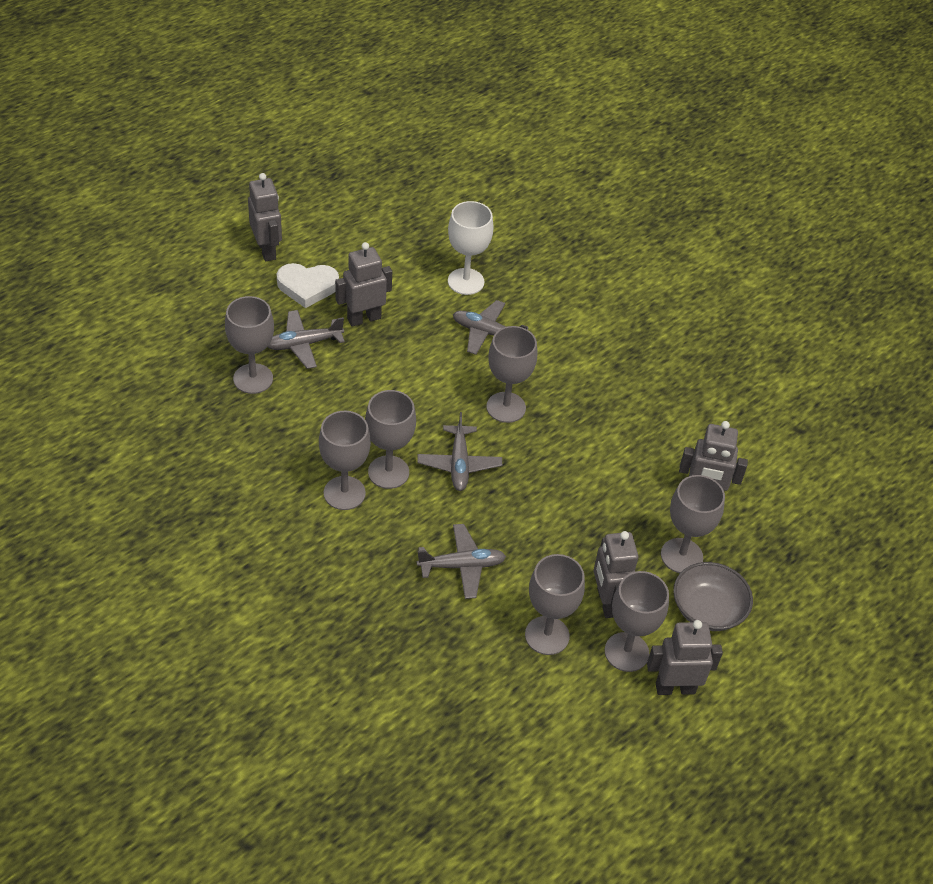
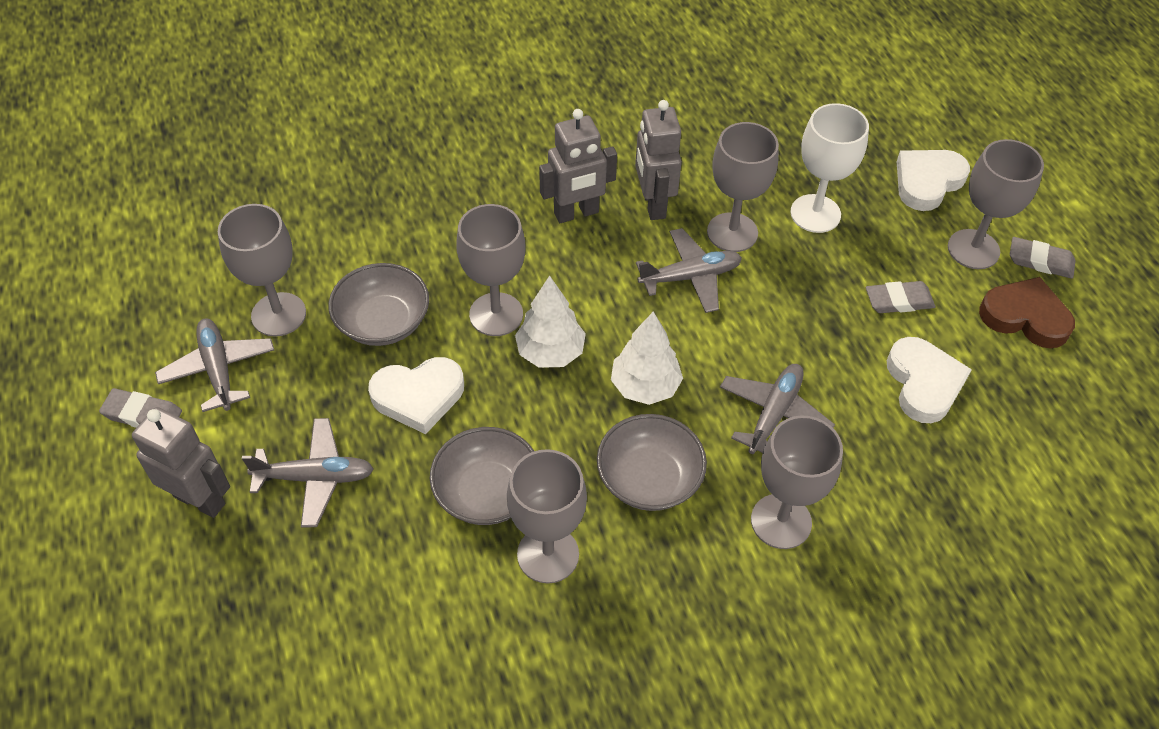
brown heart: 0 -> 1
grey bowl: 1 -> 3
grey eraser: 0 -> 3
grey goblet: 7 -> 6
grey robot: 5 -> 3
white heart: 1 -> 3
white tree: 0 -> 2

